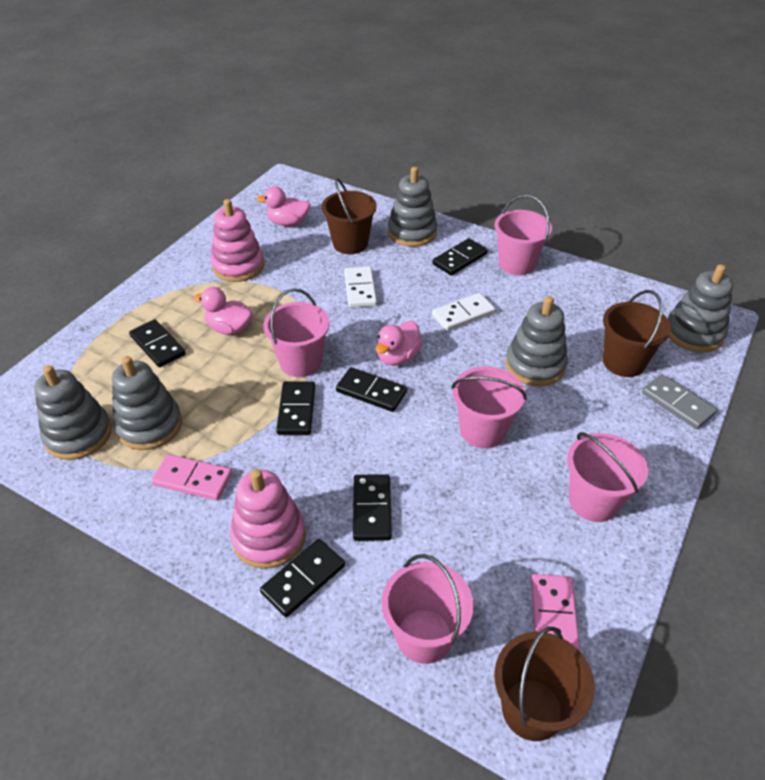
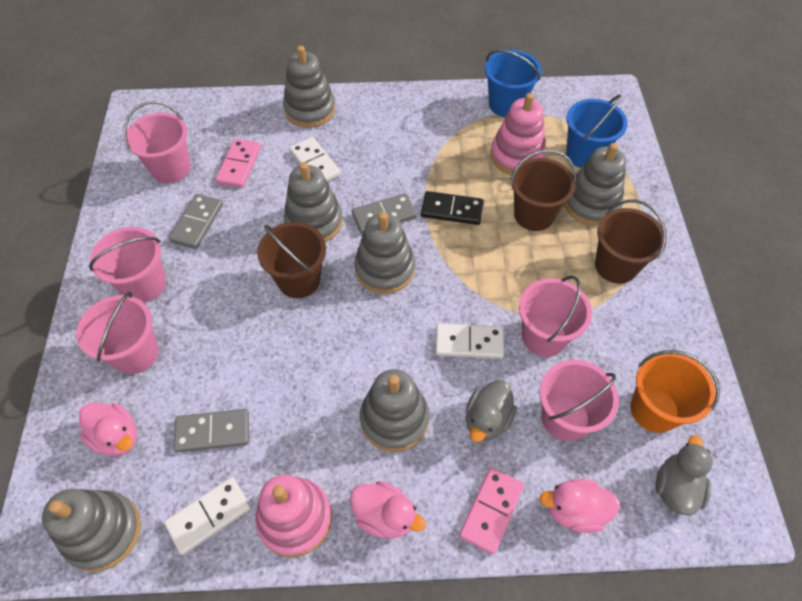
black domino: 6 -> 1
blue bucket: 0 -> 2
grey domino: 1 -> 3
grey duck: 0 -> 2
grey stacking toy: 5 -> 6
orange bucket: 0 -> 1
white domino: 2 -> 3

